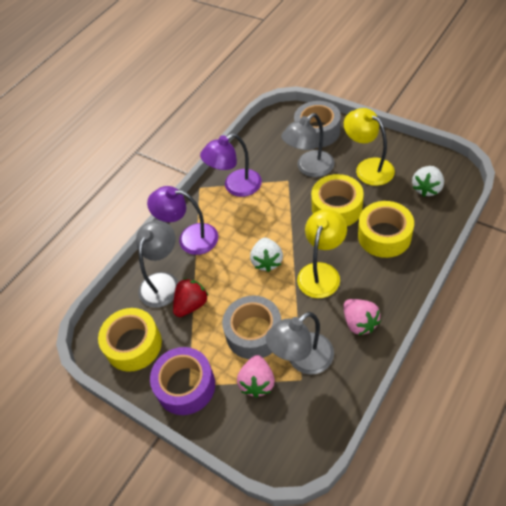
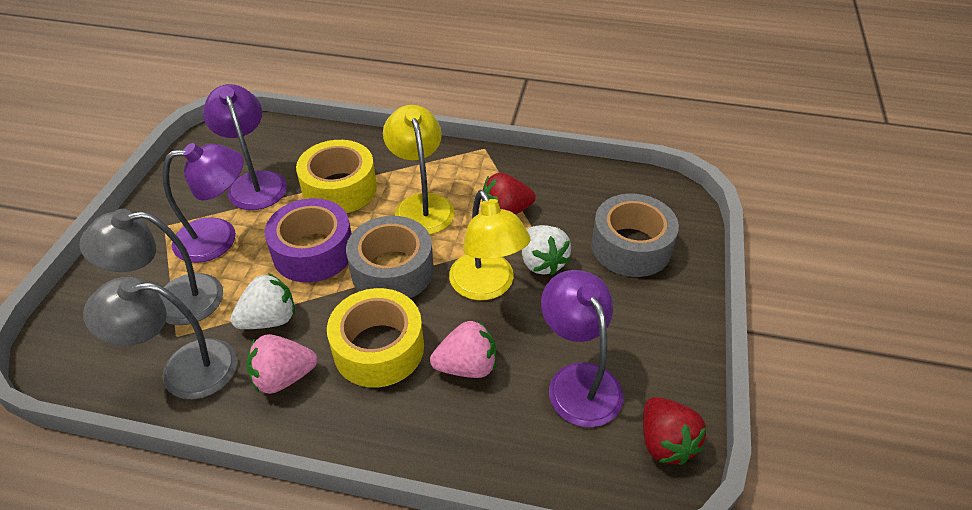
grey lamp: 3 -> 2
purple lamp: 2 -> 3
red strawberry: 1 -> 2
yellow tape: 3 -> 2

